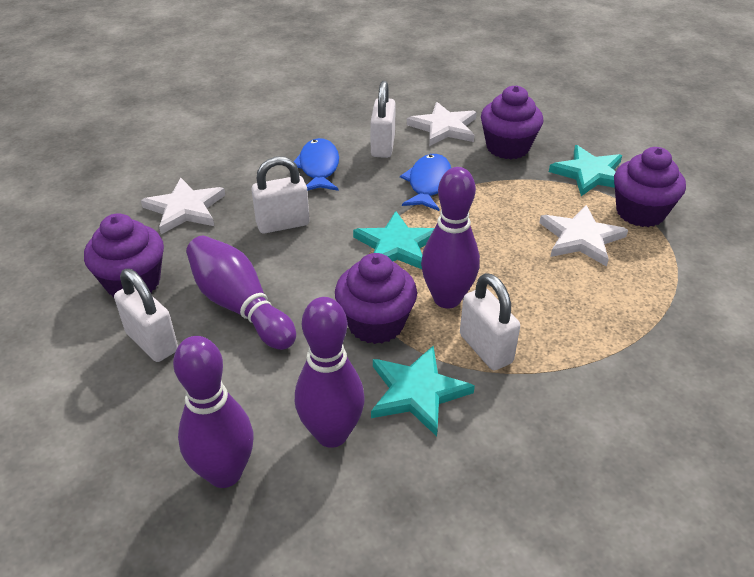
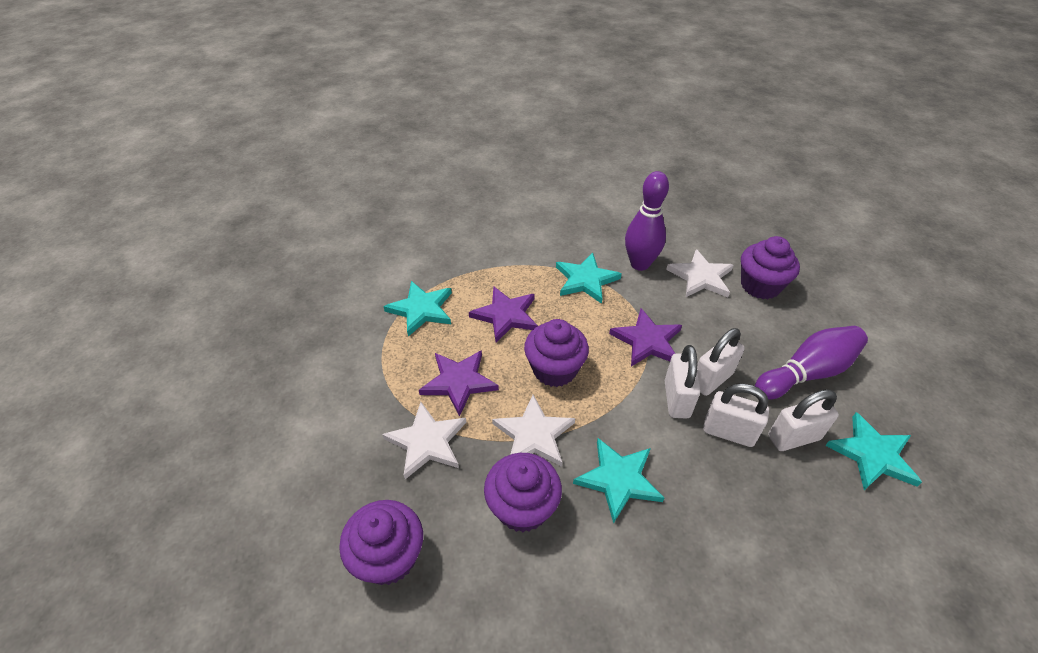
blue fish: 2 -> 0
purple bowling pin: 4 -> 2
purple star: 0 -> 3
turquoise star: 3 -> 4

